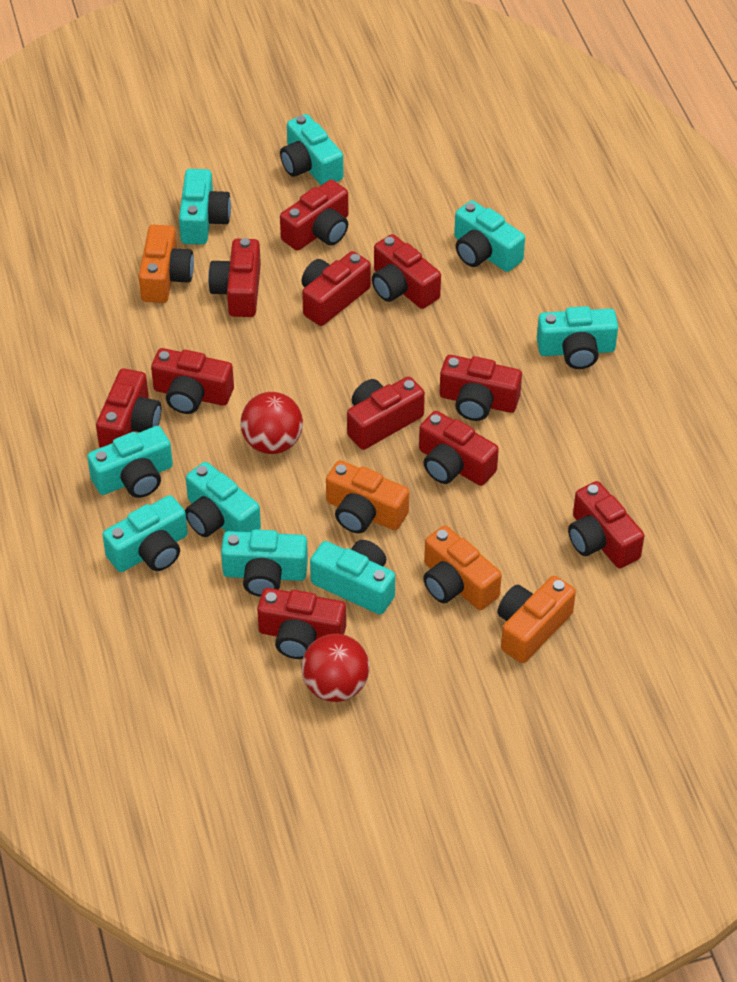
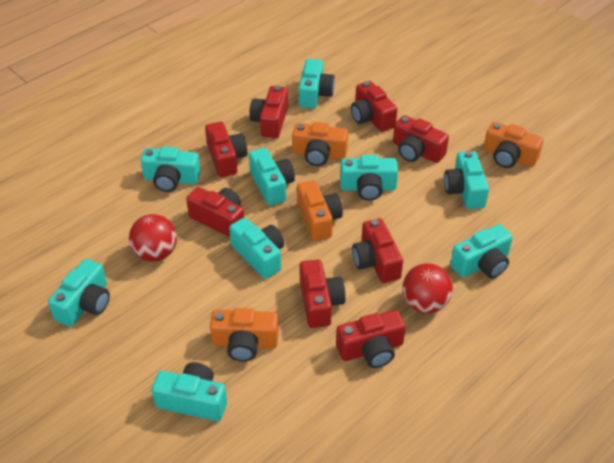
red camera: 11 -> 8

